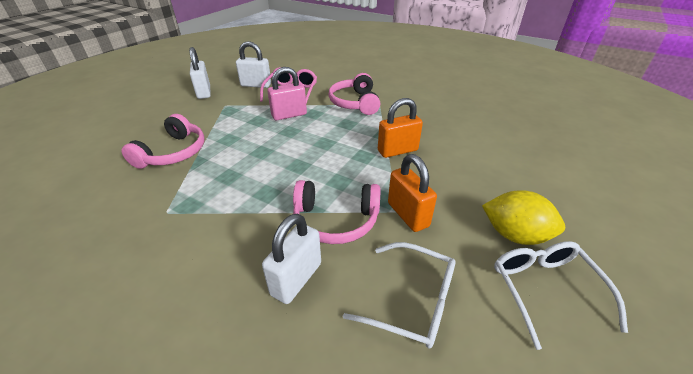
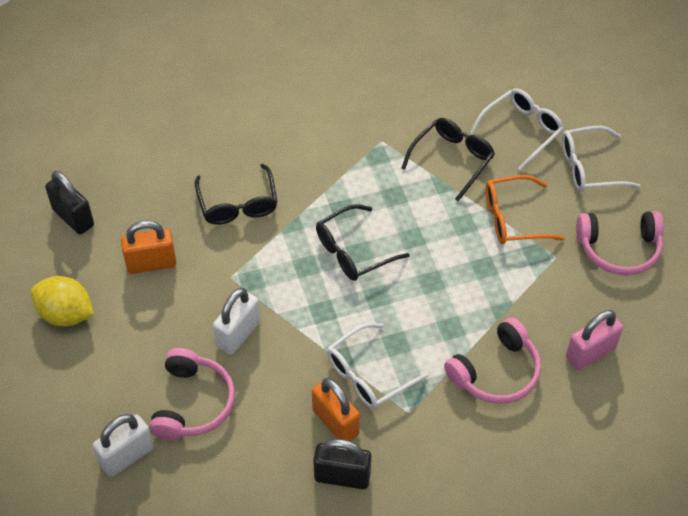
black glasses: 0 -> 3
black padlock: 0 -> 2
orange glasses: 0 -> 1
pink glasses: 1 -> 0
white glasses: 2 -> 3
white padlock: 3 -> 2

